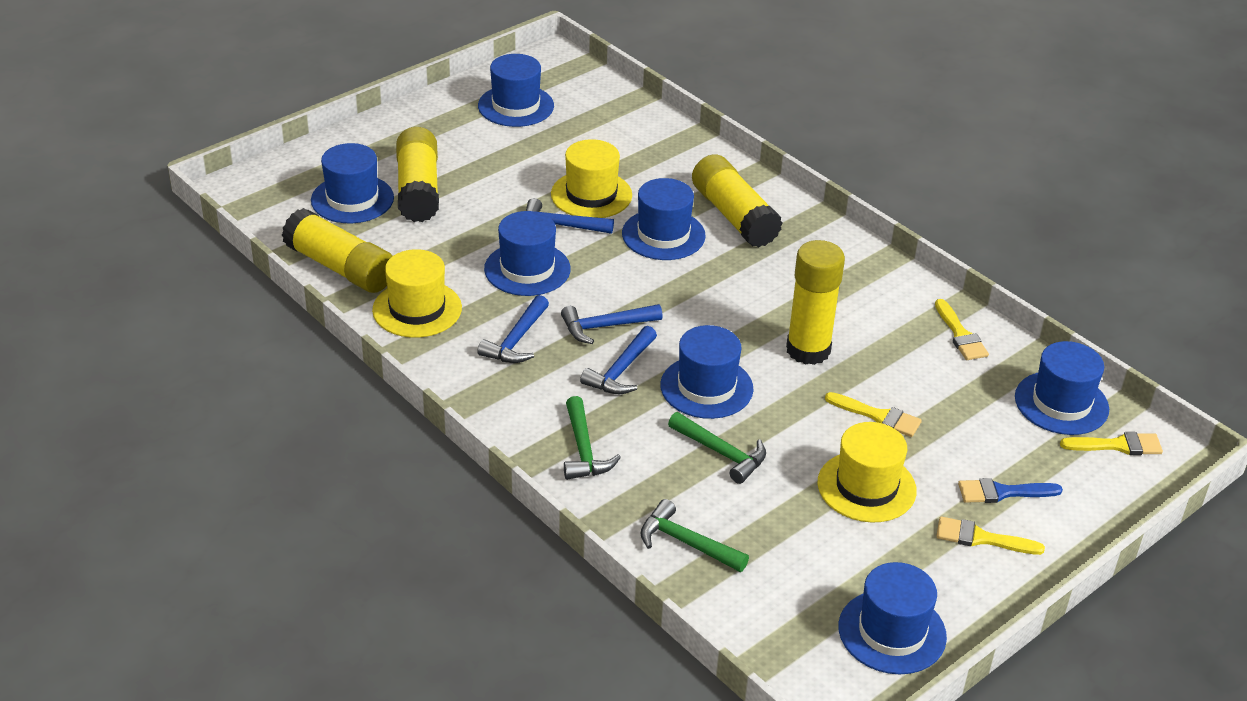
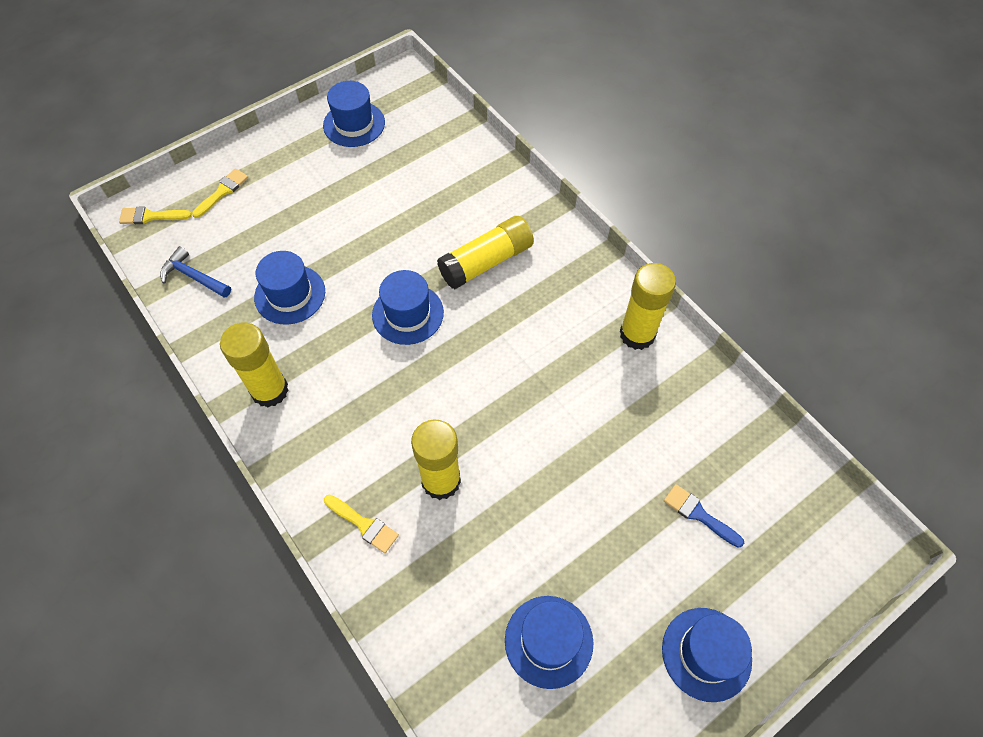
blue hammer: 4 -> 1
blue hat: 7 -> 5
green hammer: 3 -> 0
yellow brush: 4 -> 3
yellow hat: 3 -> 0

